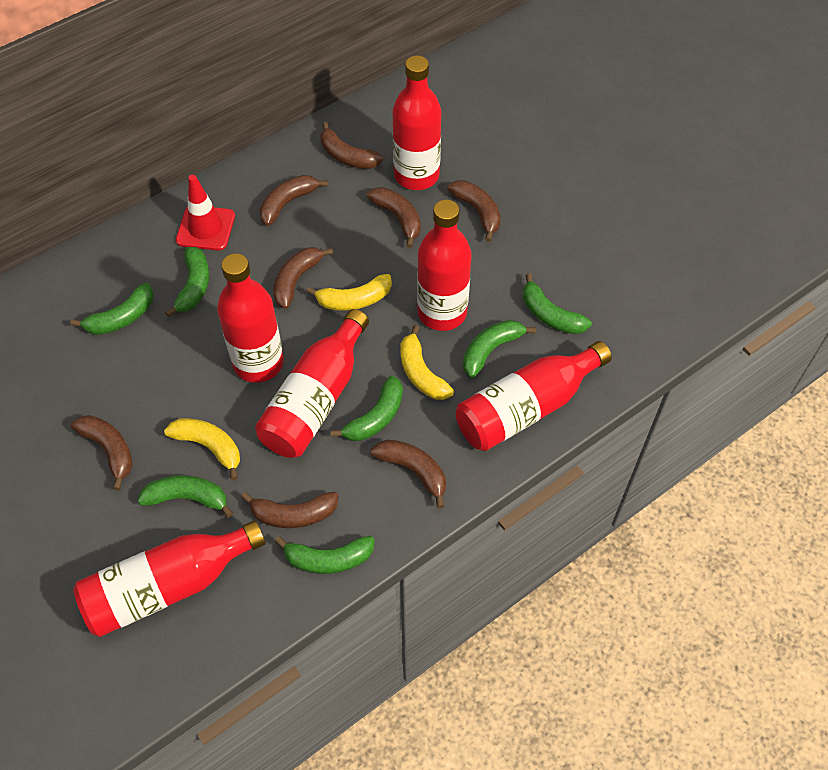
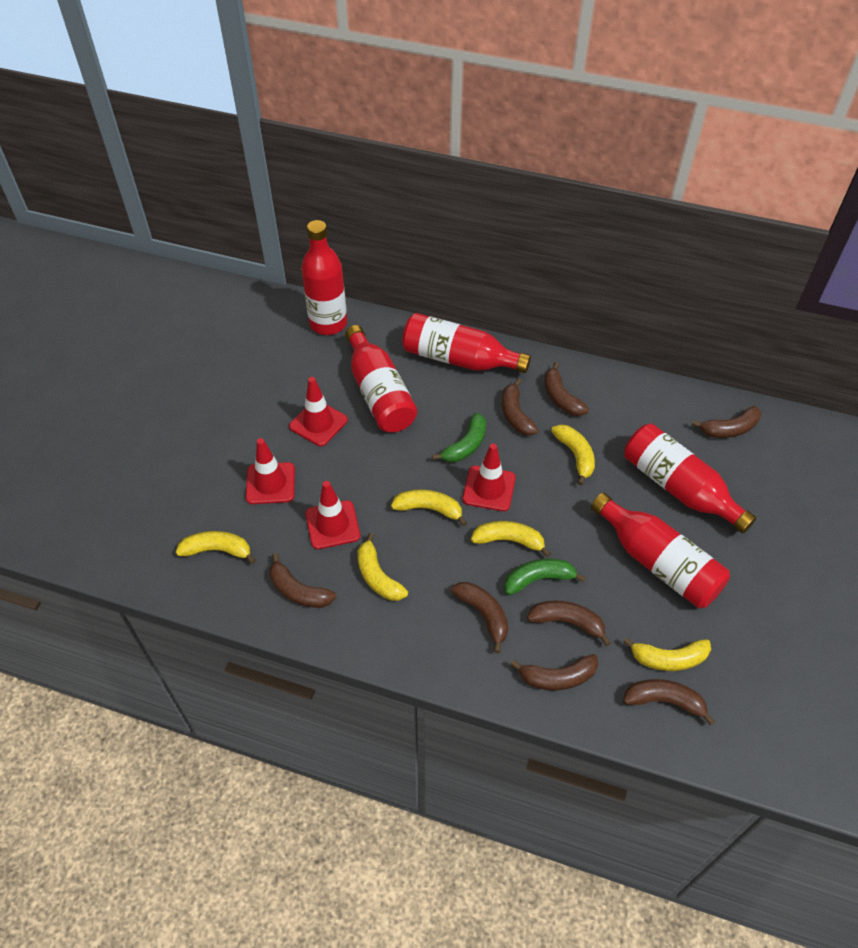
green banana: 7 -> 2
red bottle: 6 -> 5
red traffic cone: 1 -> 4
yellow banana: 3 -> 6

